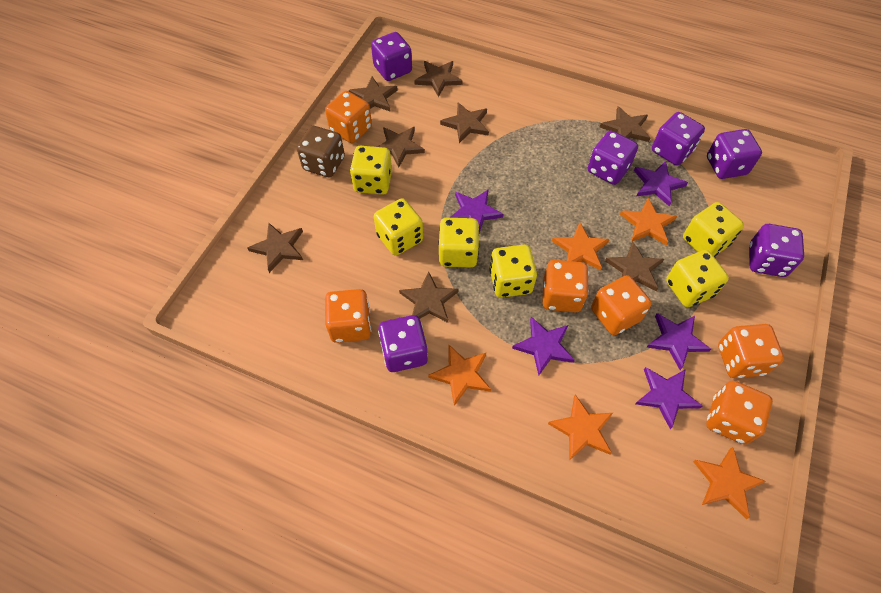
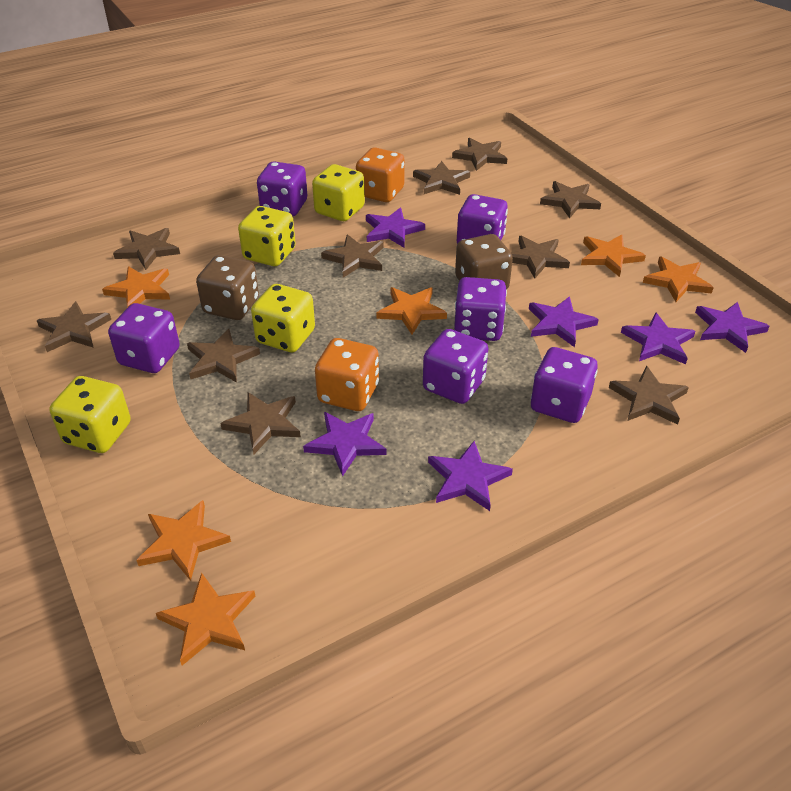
brown dice: 1 -> 2
brown star: 8 -> 10
orange dice: 6 -> 2
orange star: 5 -> 6
purple star: 5 -> 6
yellow dice: 6 -> 4

